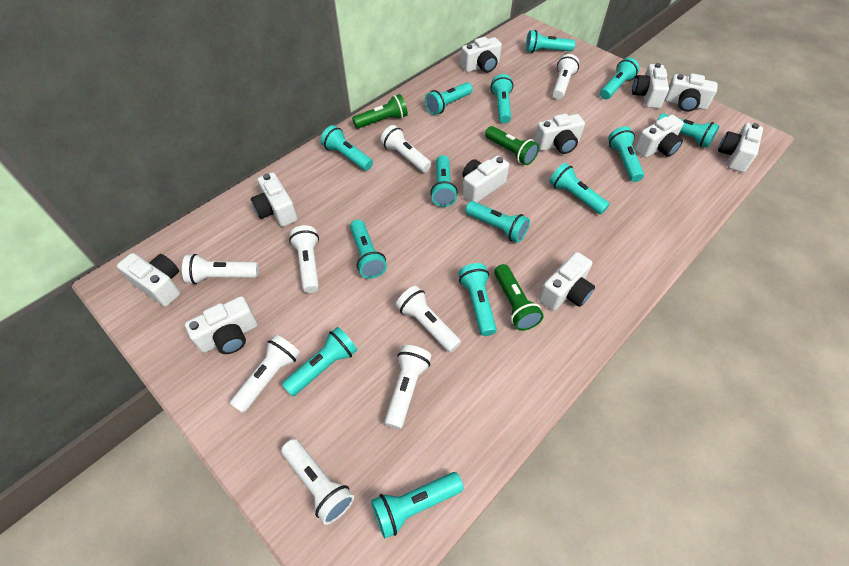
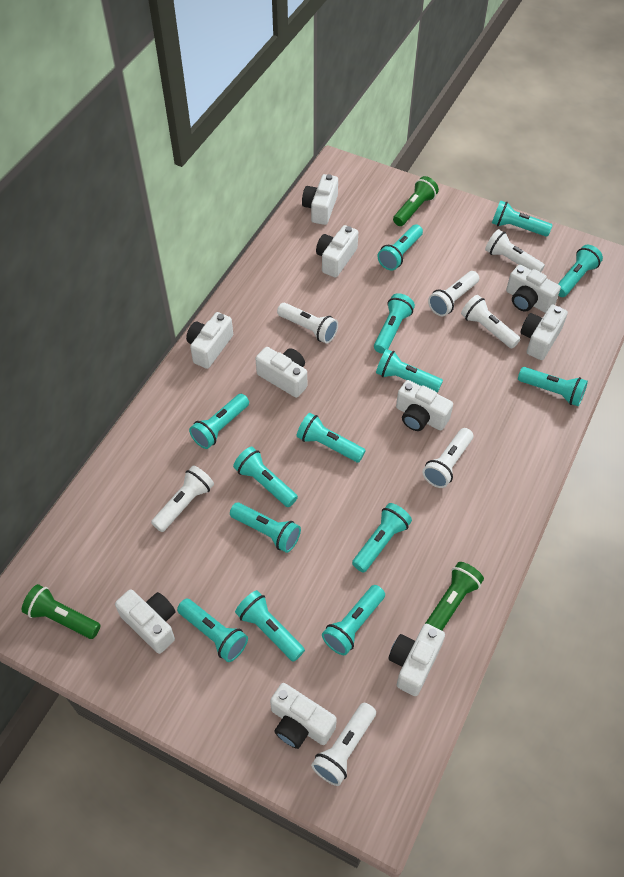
white camera: 11 -> 10
white flashlight: 8 -> 7

